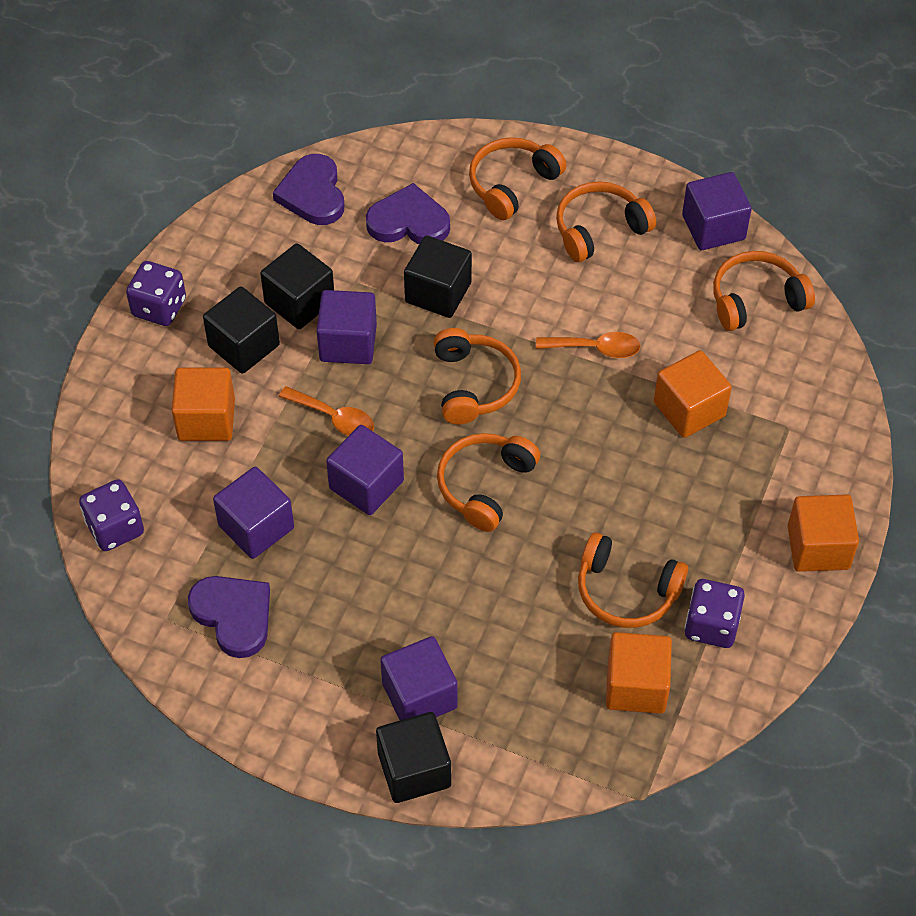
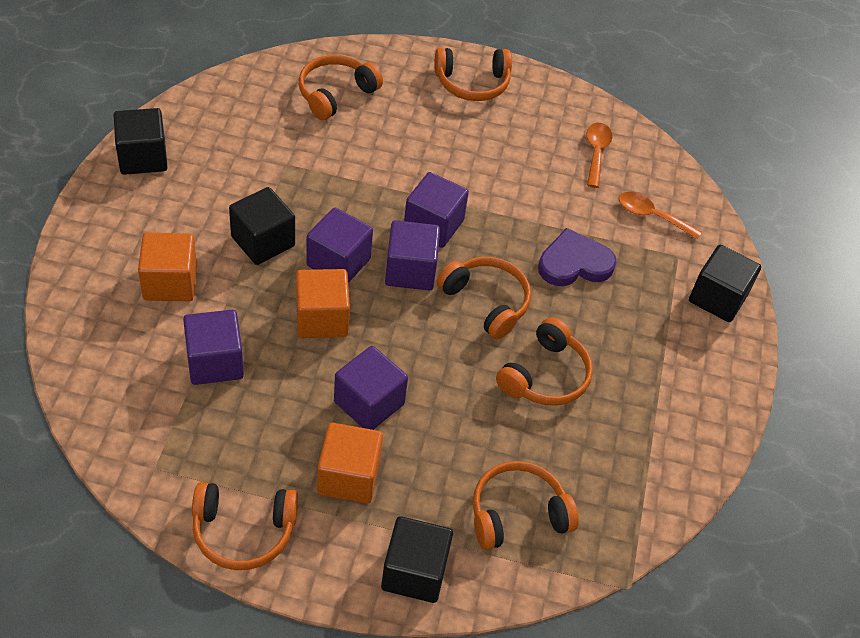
orange cube: 4 -> 3
purple dice: 3 -> 0
purple heart: 3 -> 1

